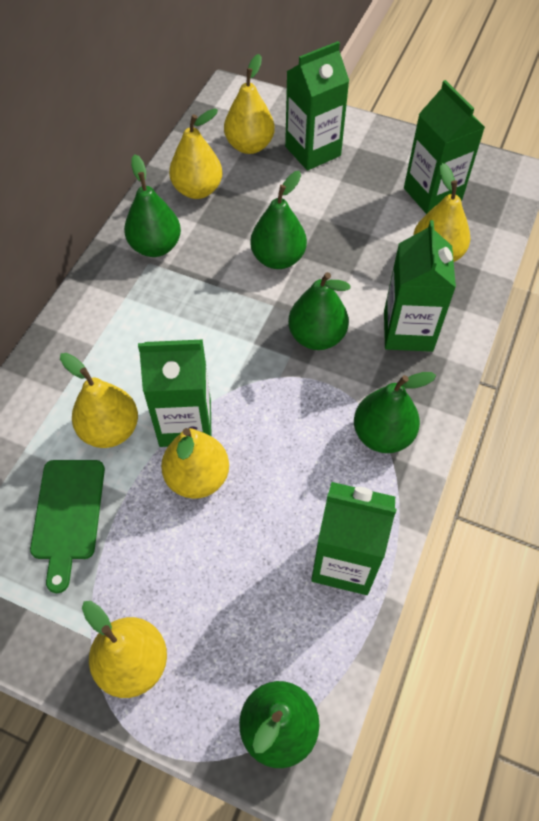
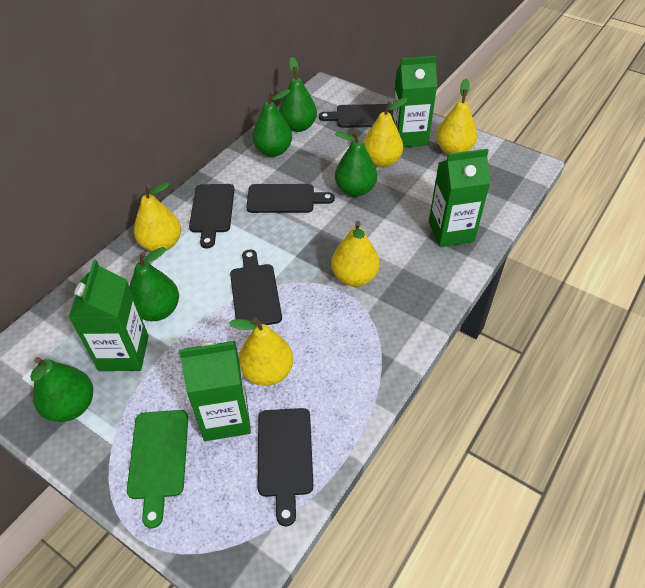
black cutting board: 0 -> 5
green carton: 5 -> 4
yellow pear: 6 -> 5

